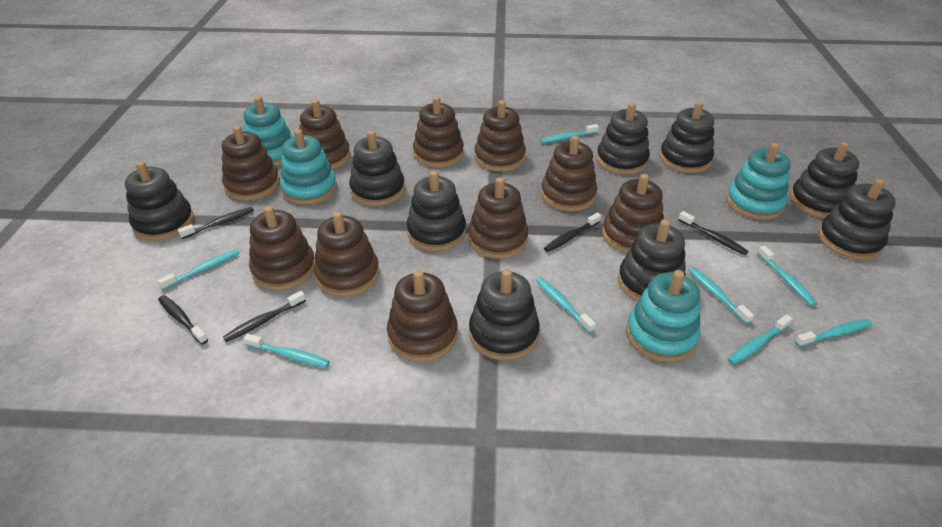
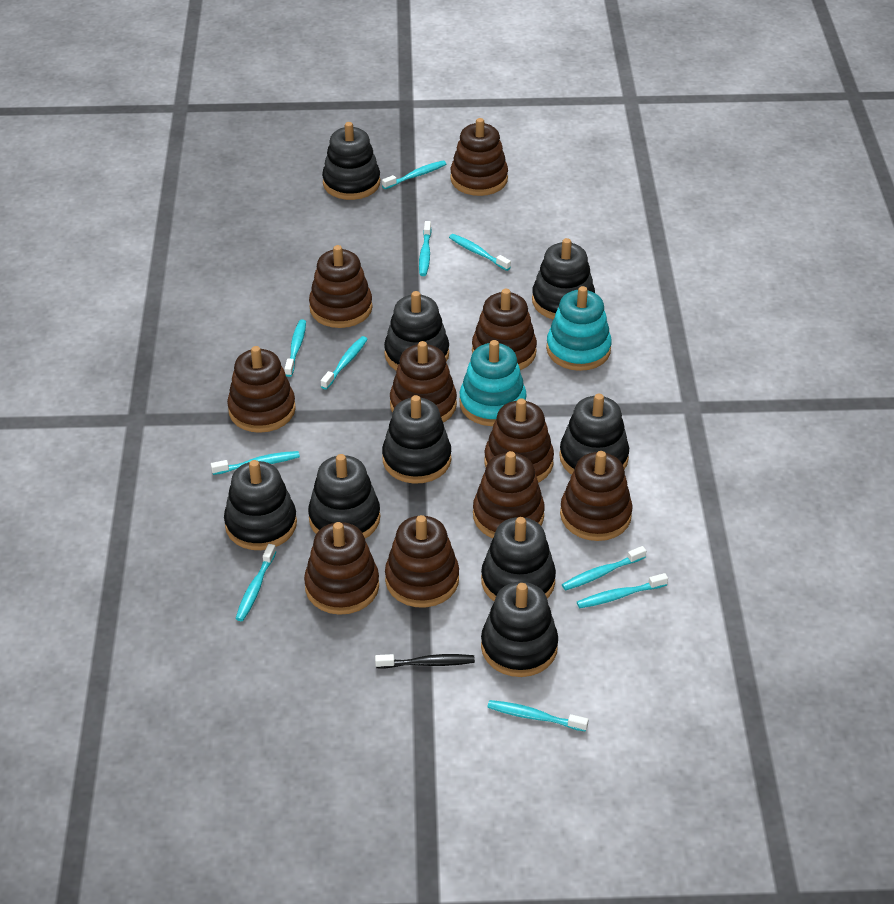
black toothbrush: 5 -> 1
turquoise stacking toy: 4 -> 2
turquoise toothbrush: 8 -> 10

